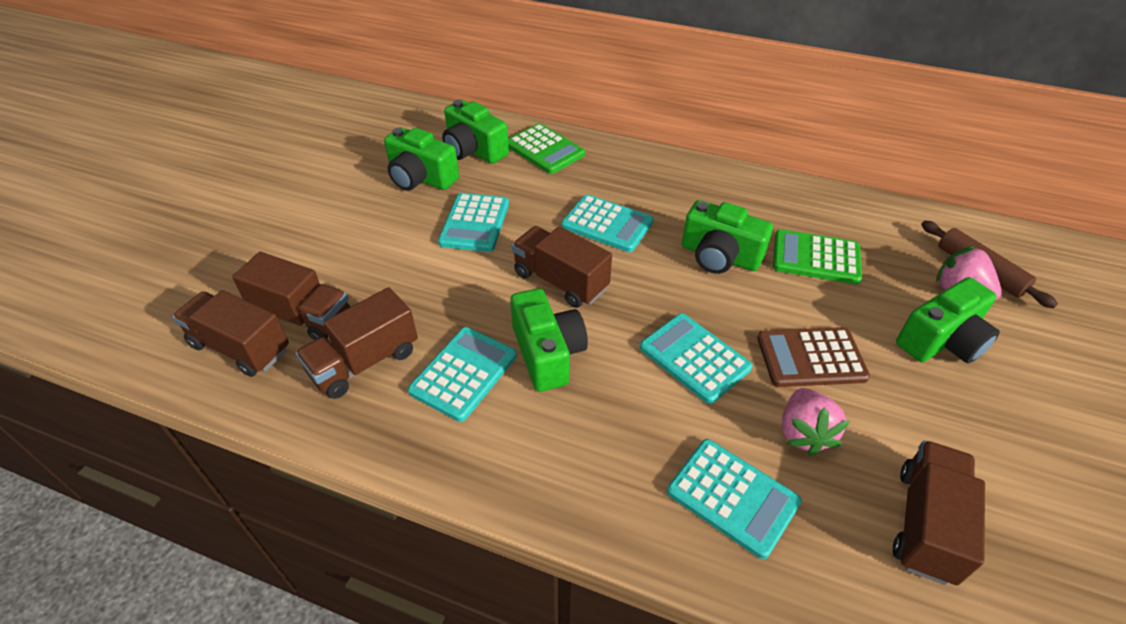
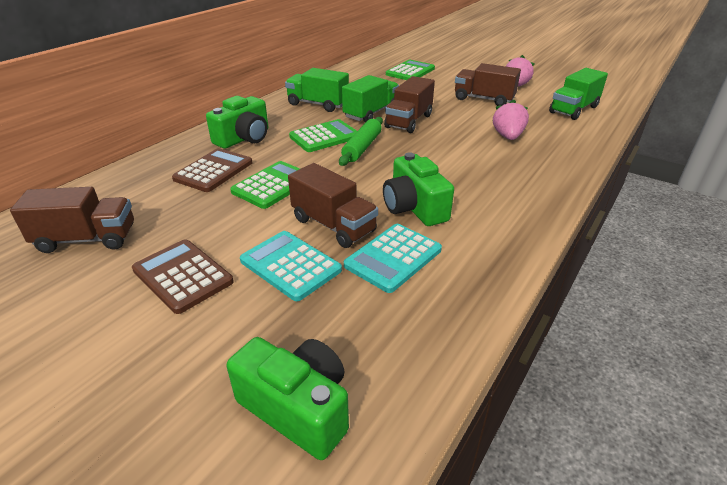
brown calculator: 1 -> 2
brown rolling pin: 1 -> 0
brown truck: 5 -> 4
green calculator: 2 -> 3
green camera: 5 -> 3
green rolling pin: 0 -> 1
green truck: 0 -> 3
turquoise calculator: 5 -> 2

